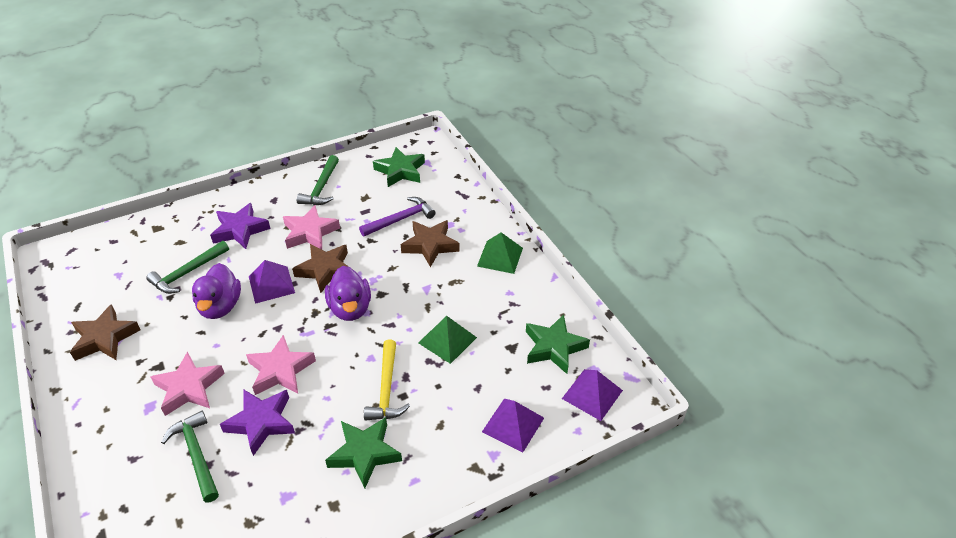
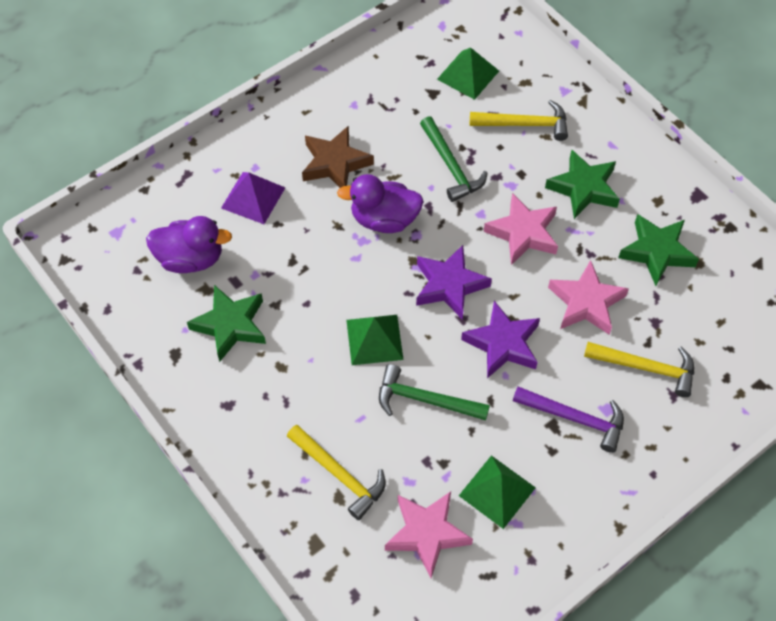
brown star: 3 -> 1
green hammer: 3 -> 2
green pyramid: 2 -> 3
purple pyramid: 3 -> 1
yellow hammer: 1 -> 3

